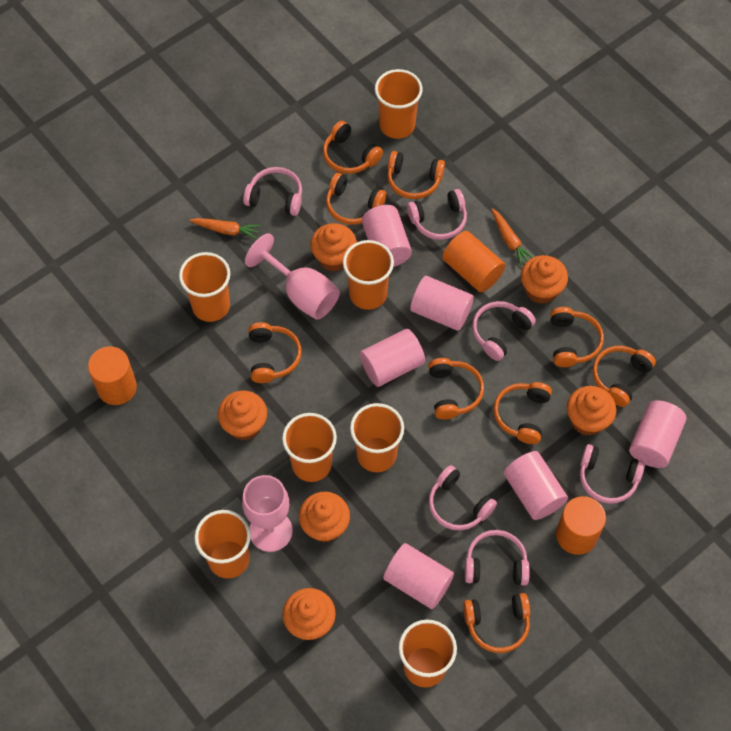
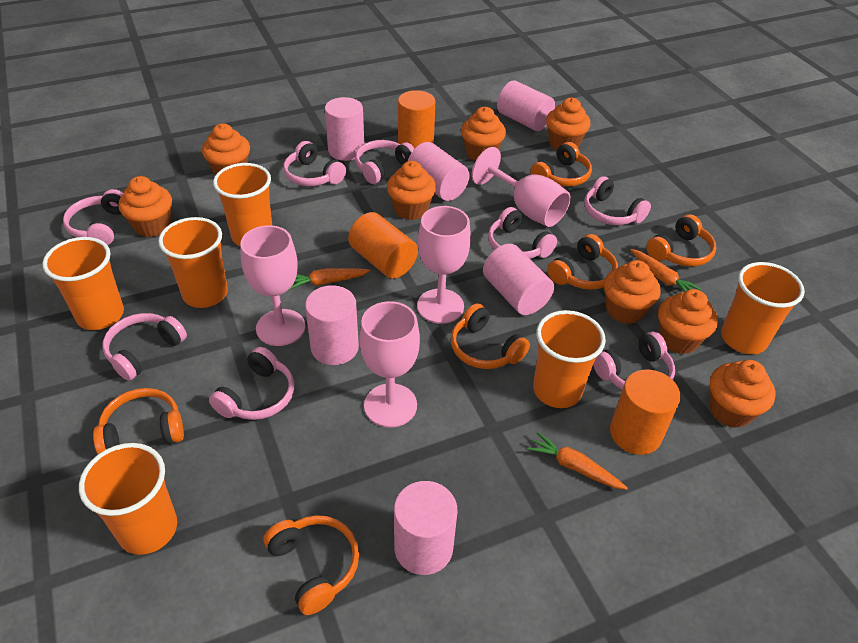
orange carrot: 2 -> 3
orange cup: 7 -> 6
orange cupcake: 6 -> 8
orange headphones: 9 -> 6
pink goblet: 2 -> 4
pink headphones: 6 -> 8

